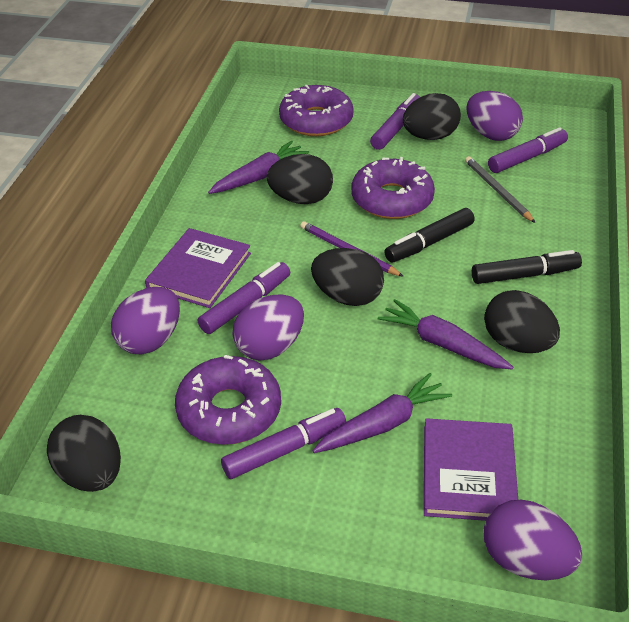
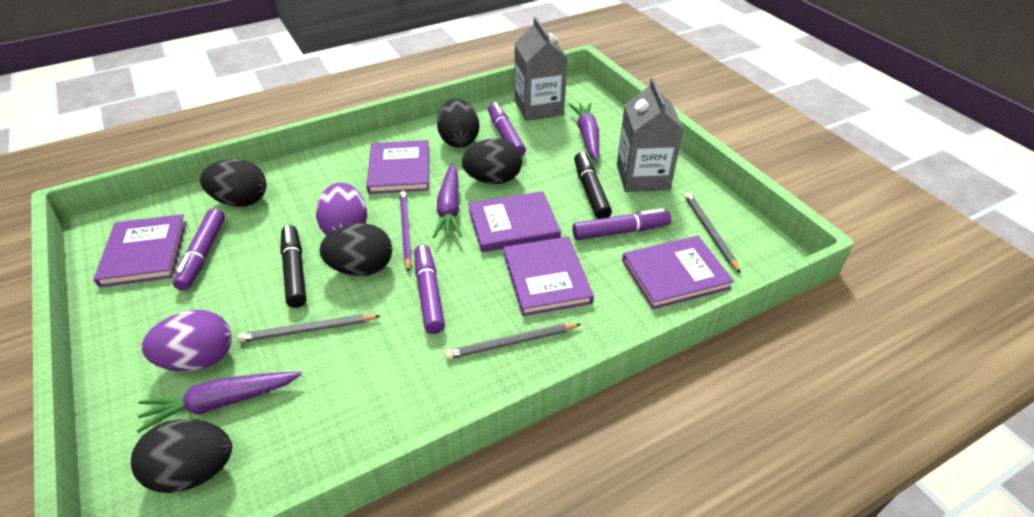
grey carton: 0 -> 2
grey pencil: 1 -> 3
purple book: 2 -> 5
purple donut: 3 -> 0
purple egg: 4 -> 2

